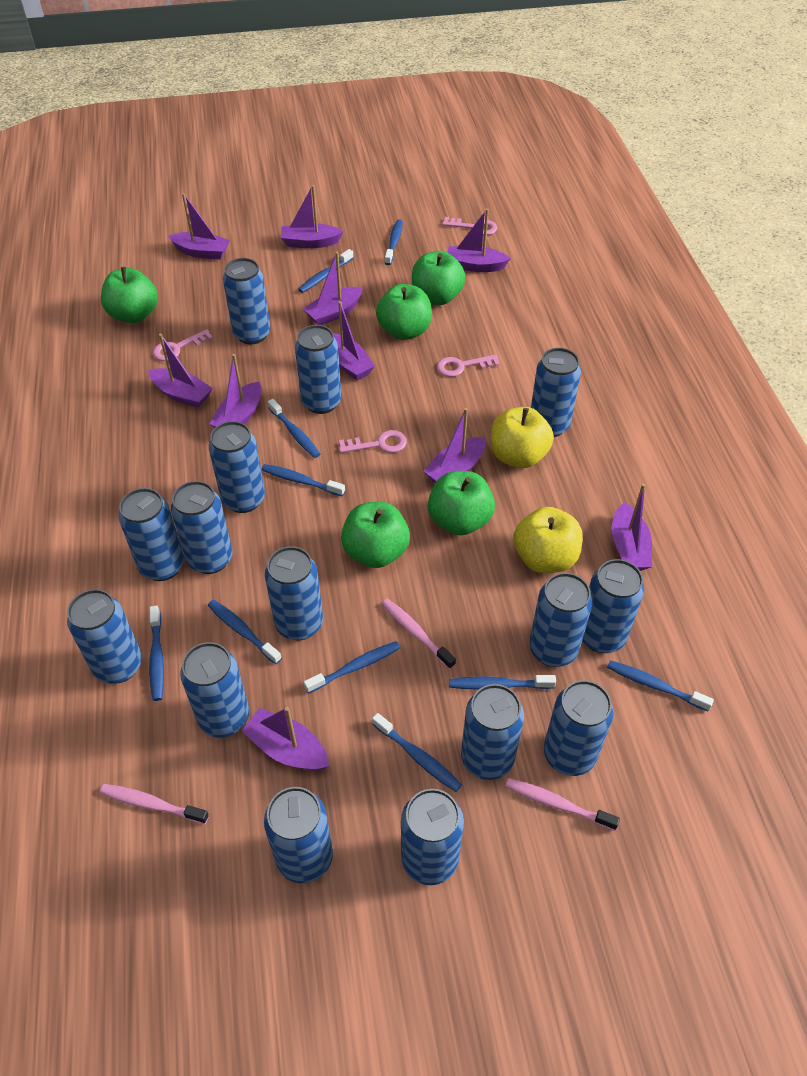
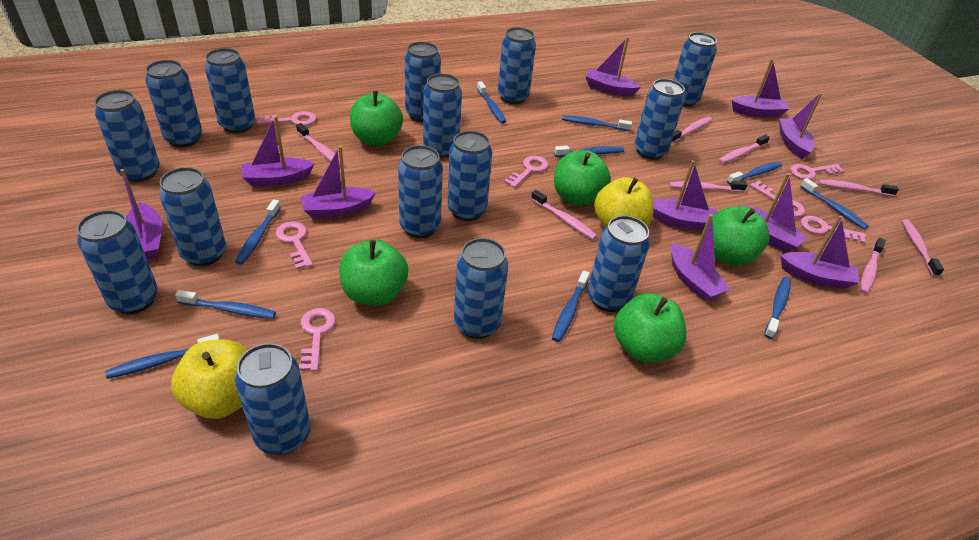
pink key: 4 -> 7
pink toothbrush: 3 -> 8

